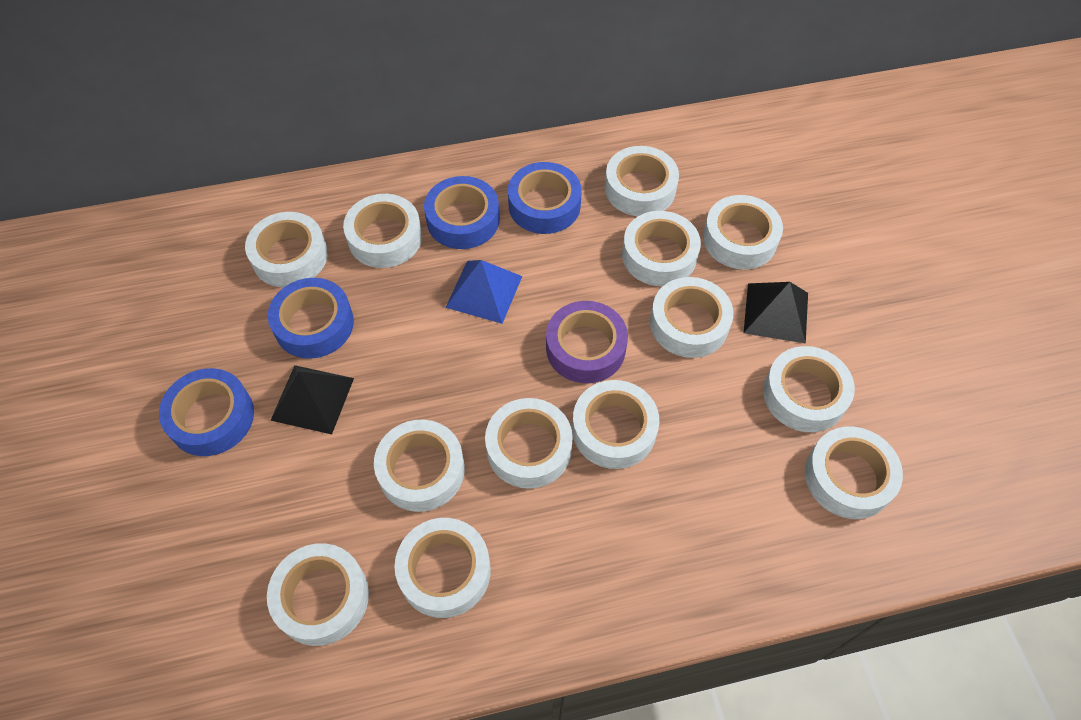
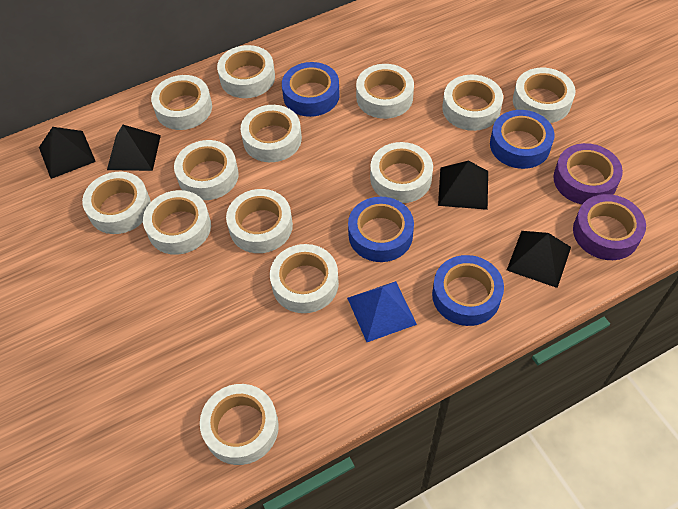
black pyramid: 2 -> 4
purple tape: 1 -> 2

